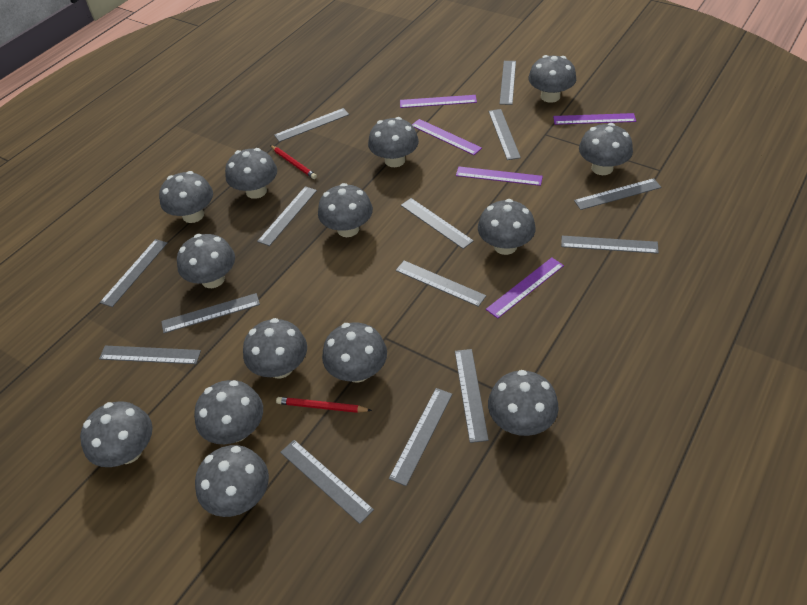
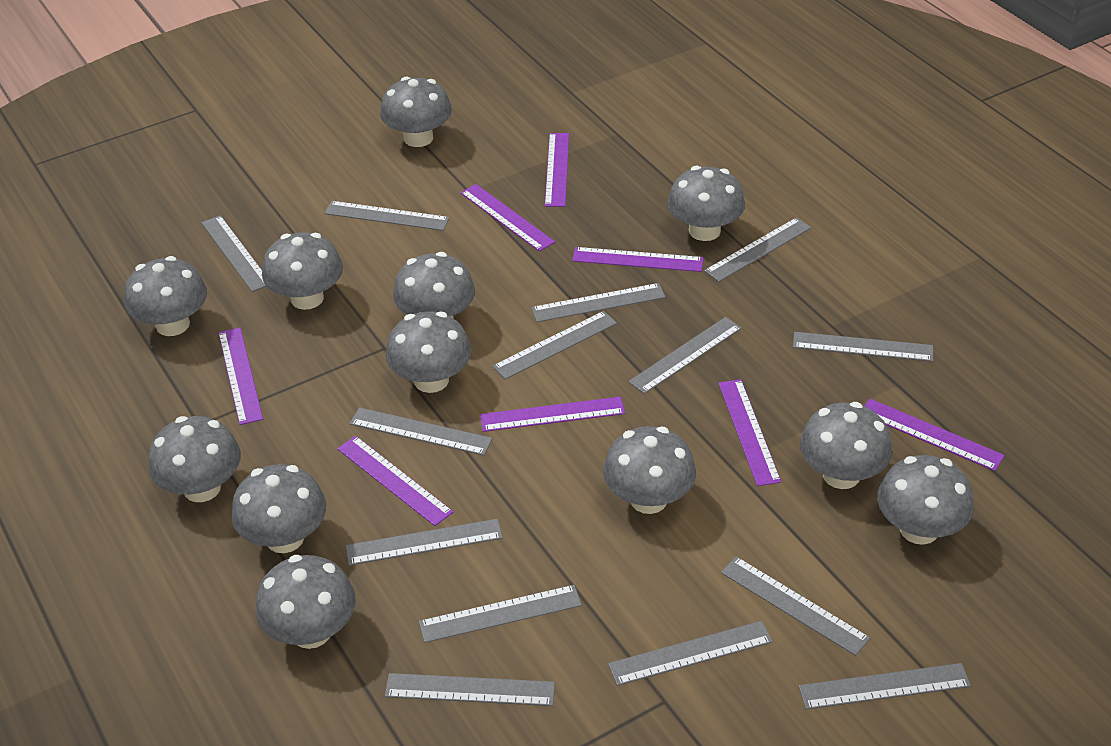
grey mushroom: 14 -> 12
purple ruler: 5 -> 8
red pencil: 2 -> 0

